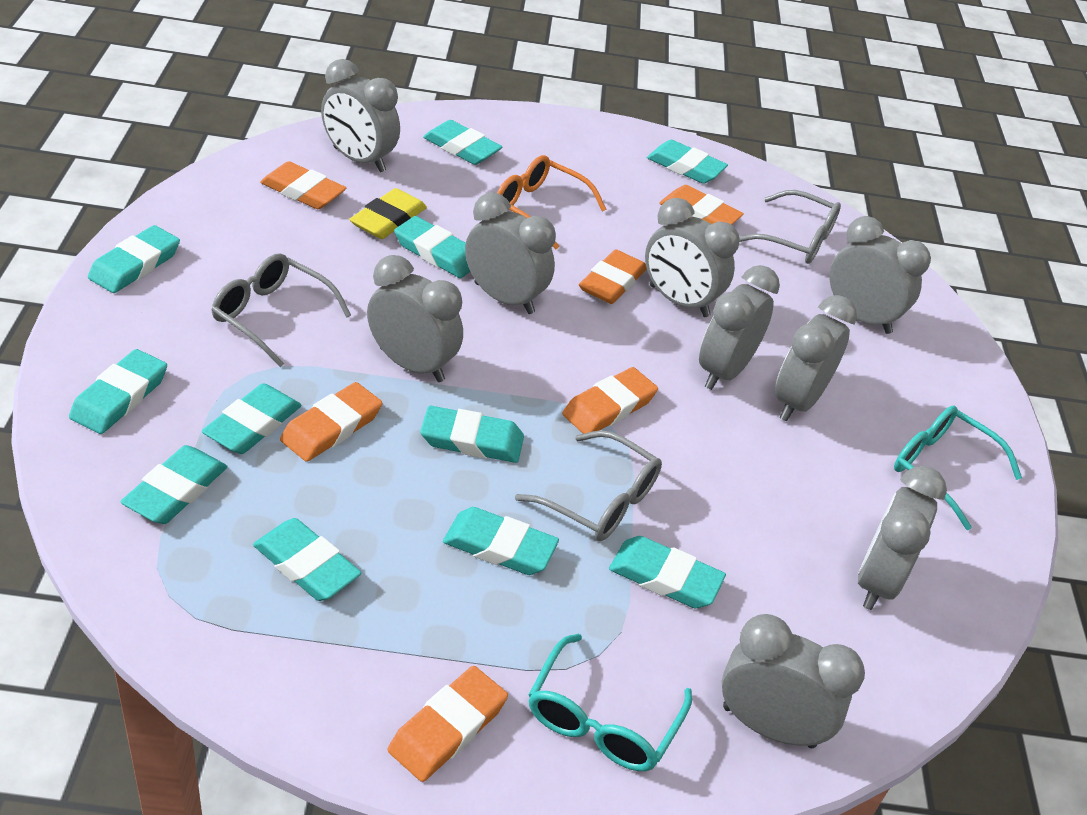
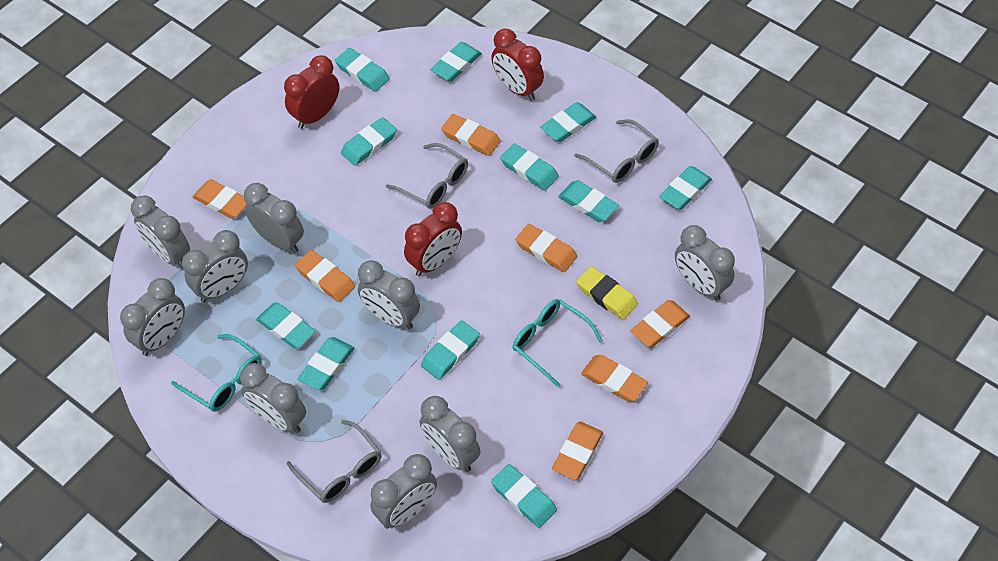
orange eraser: 6 -> 7
orange glasses: 1 -> 0
red clock: 0 -> 3

